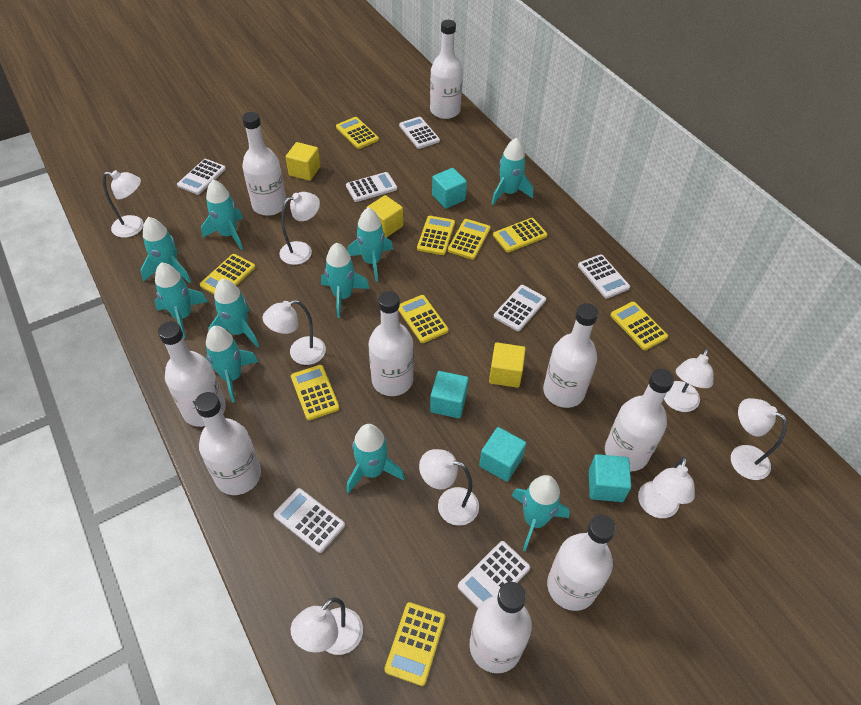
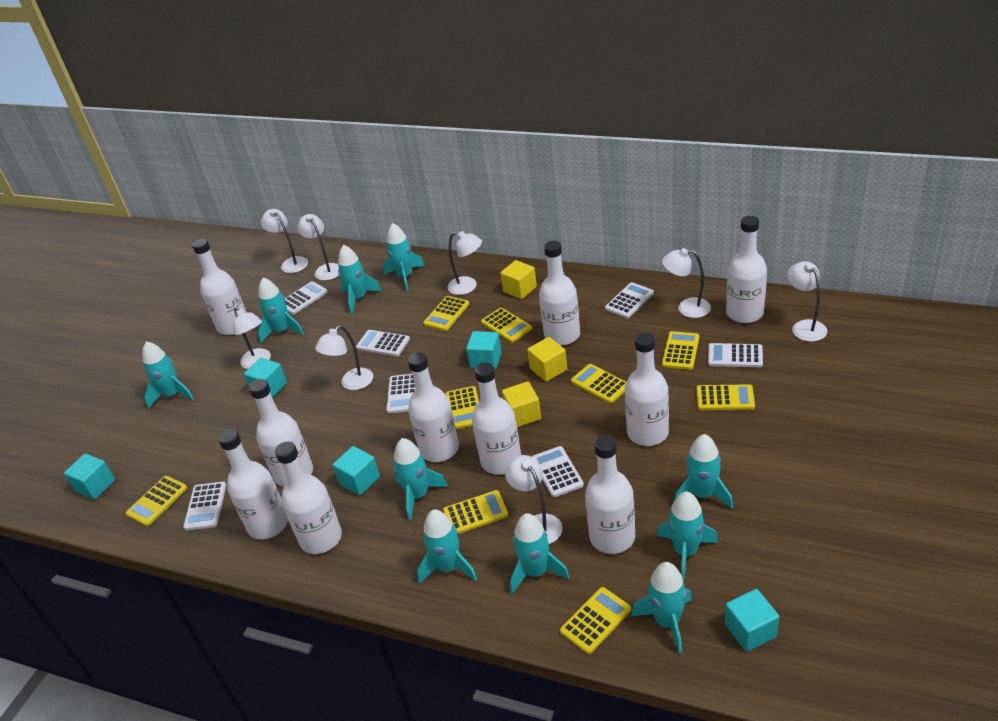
turquoise cube: 4 -> 5
white bottle: 9 -> 10

